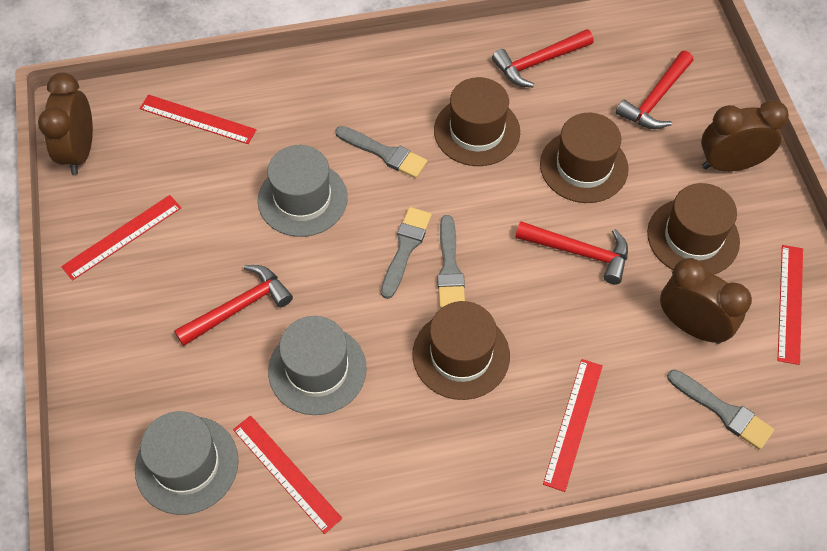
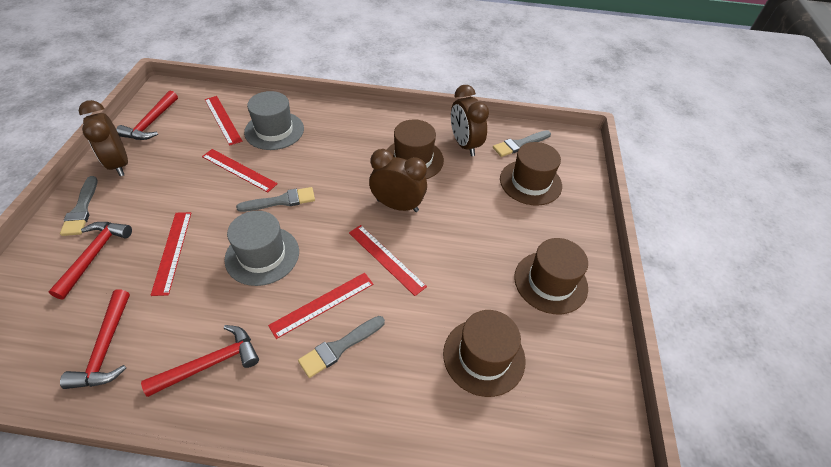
grey hat: 3 -> 2

